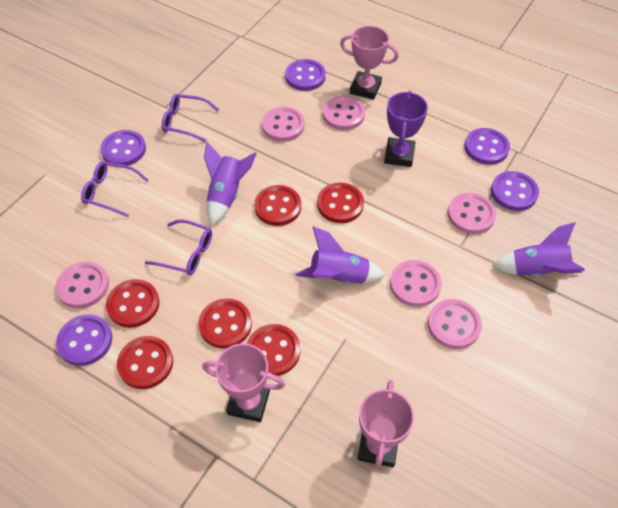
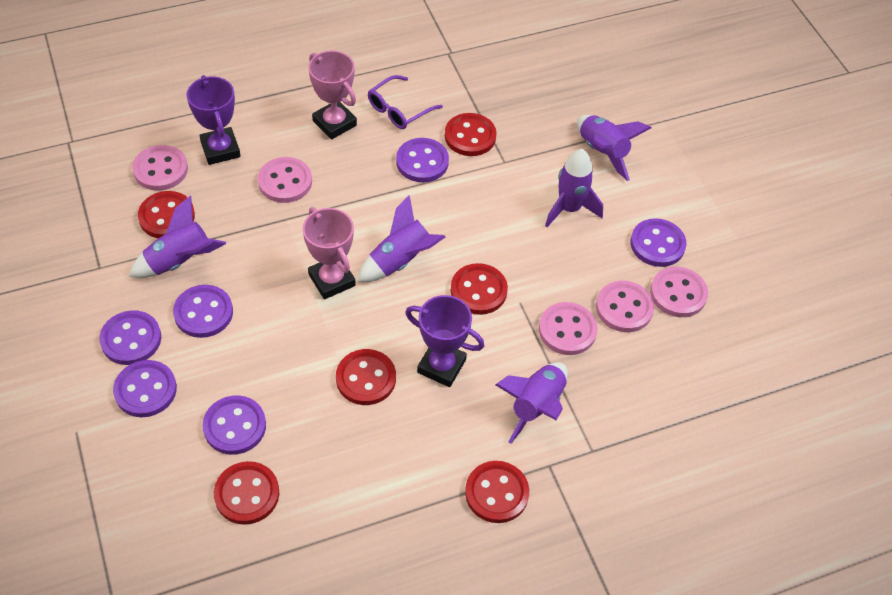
pink button: 6 -> 5
pink trophy: 3 -> 2
purple button: 5 -> 6
purple glasses: 3 -> 1
purple rocket: 3 -> 5
purple trophy: 1 -> 2

